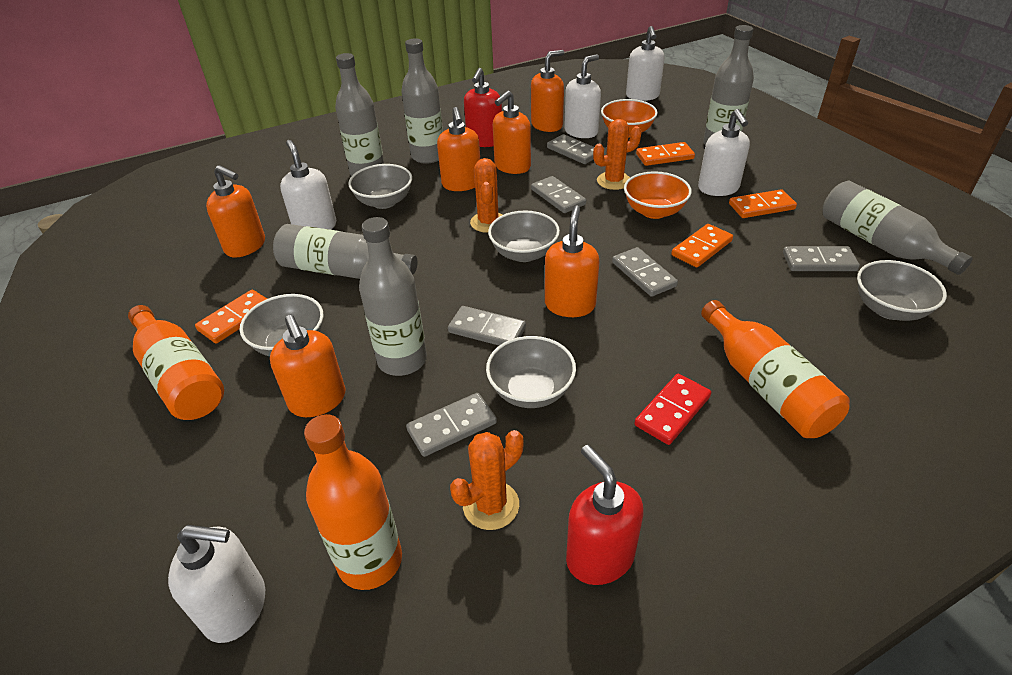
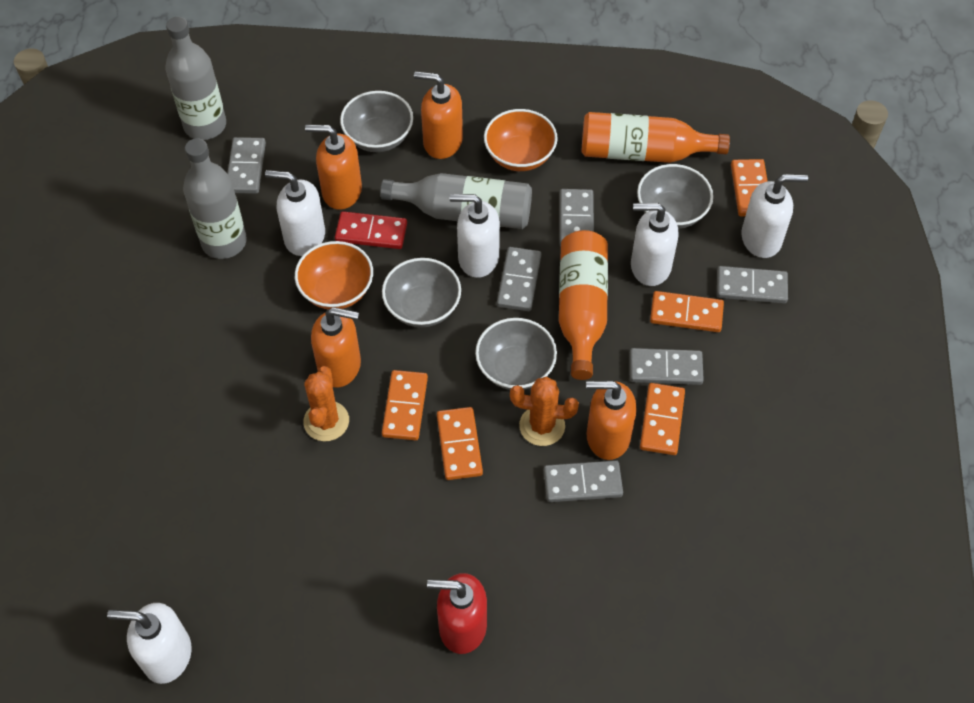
grey bottle: 6 -> 3
grey bowl: 5 -> 4
orange bottle: 3 -> 2
orange cactus: 3 -> 2
orange domino: 4 -> 5
orange soap dispenser: 6 -> 4
red soap dispenser: 2 -> 1

